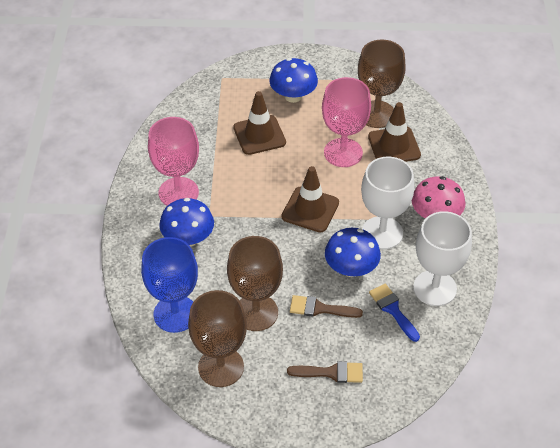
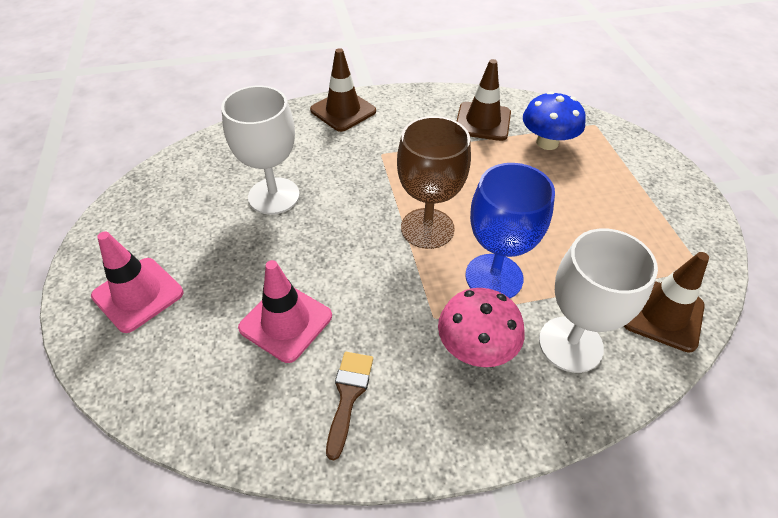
blue brush: 1 -> 0
blue mushroom: 3 -> 1
brown brush: 2 -> 1
brown goblet: 3 -> 1
pink goblet: 2 -> 0
pink traffic cone: 0 -> 2

